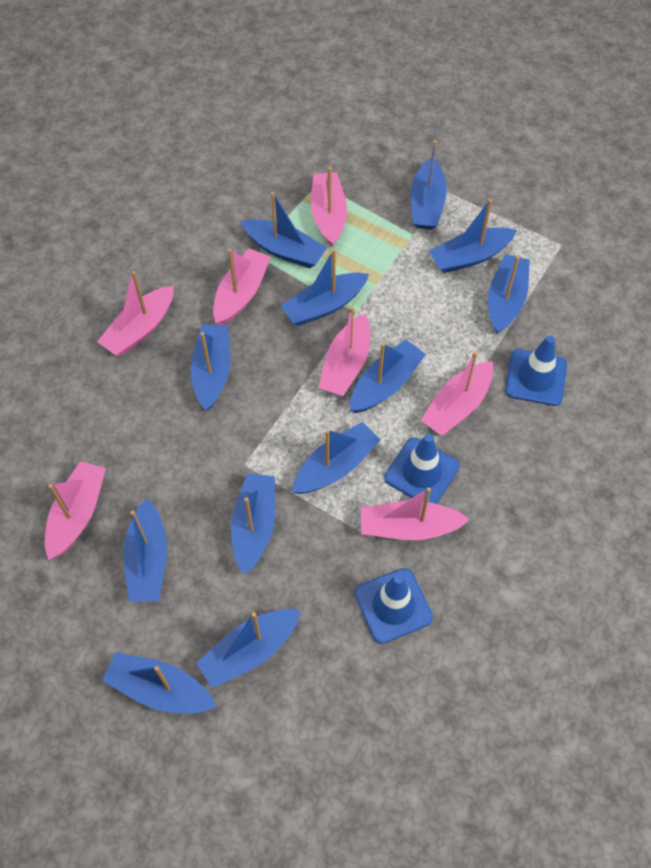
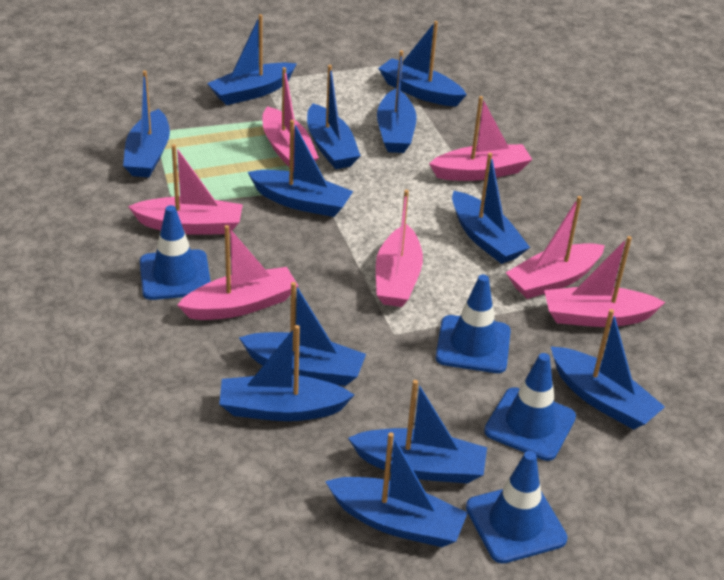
blue traffic cone: 3 -> 4

